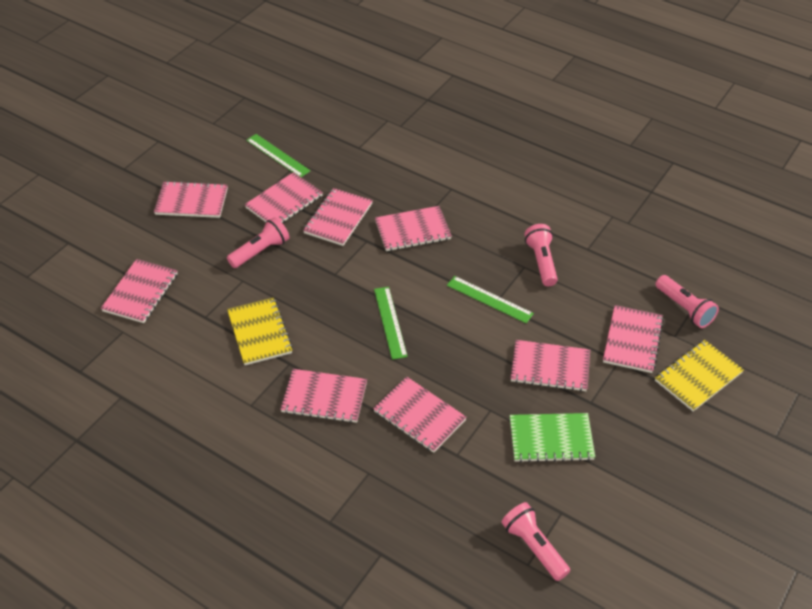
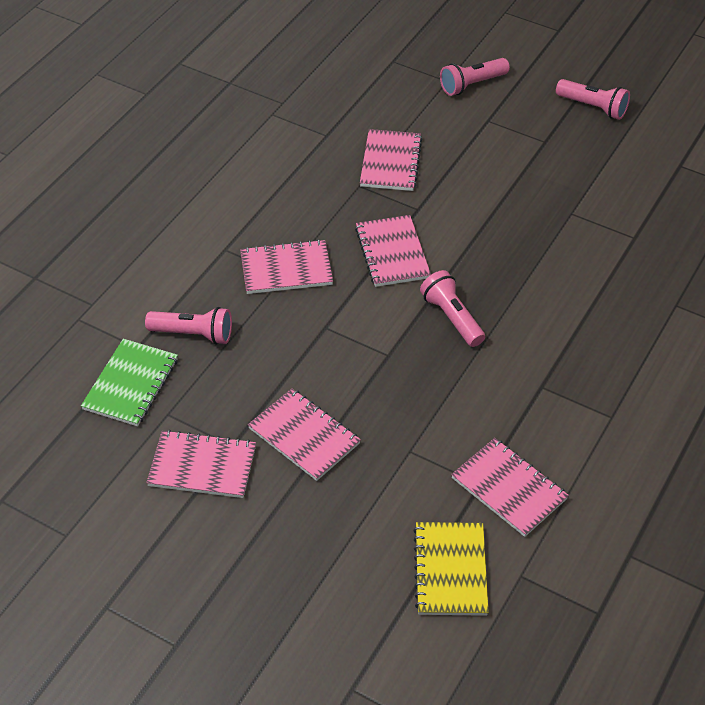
green ruler: 3 -> 0
pink notebook: 9 -> 6
yellow notebook: 2 -> 1

